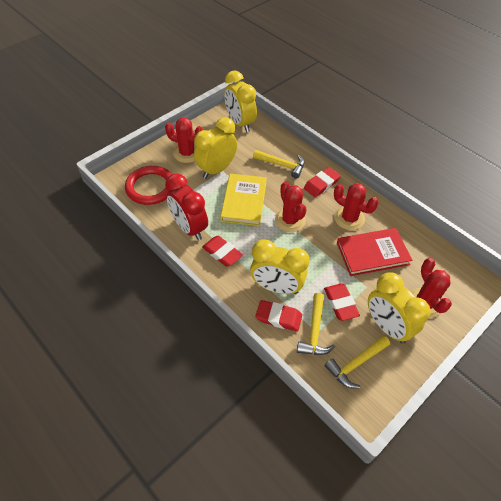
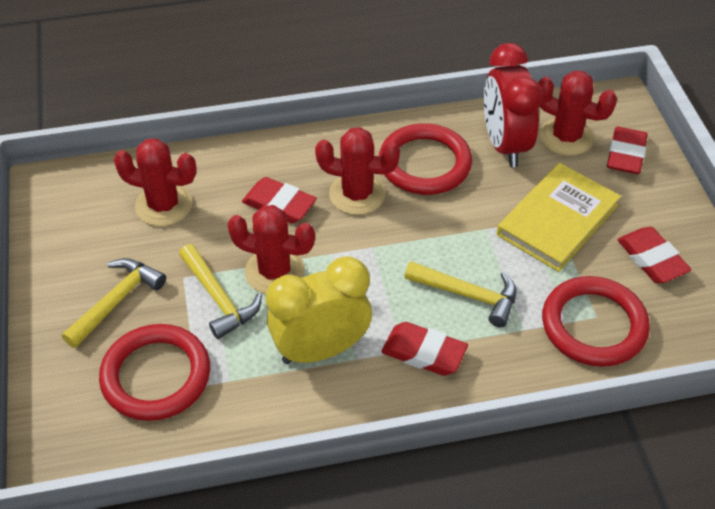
red book: 1 -> 0
red ring: 1 -> 3
yellow clock: 4 -> 1

